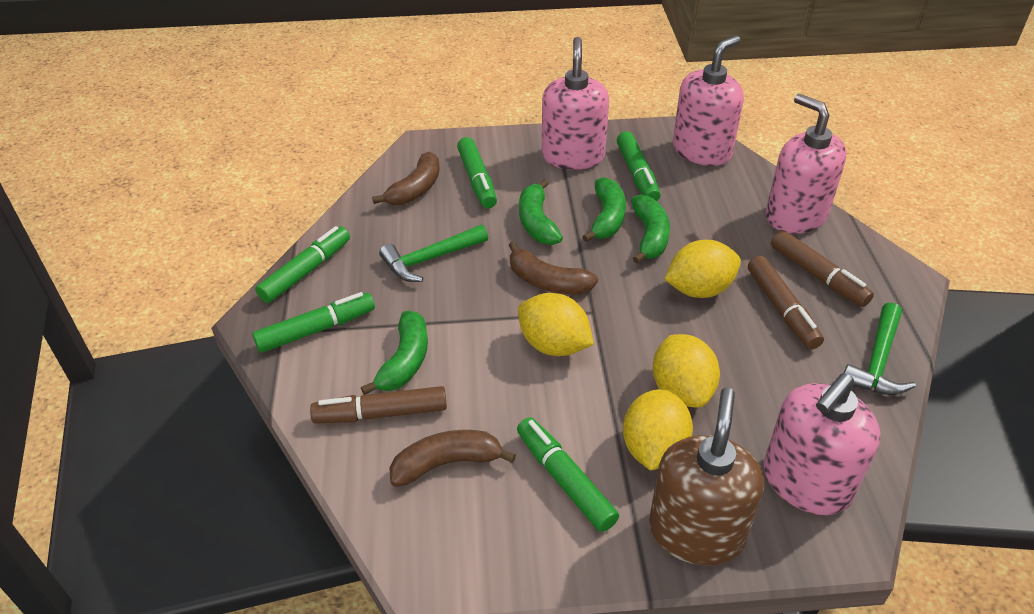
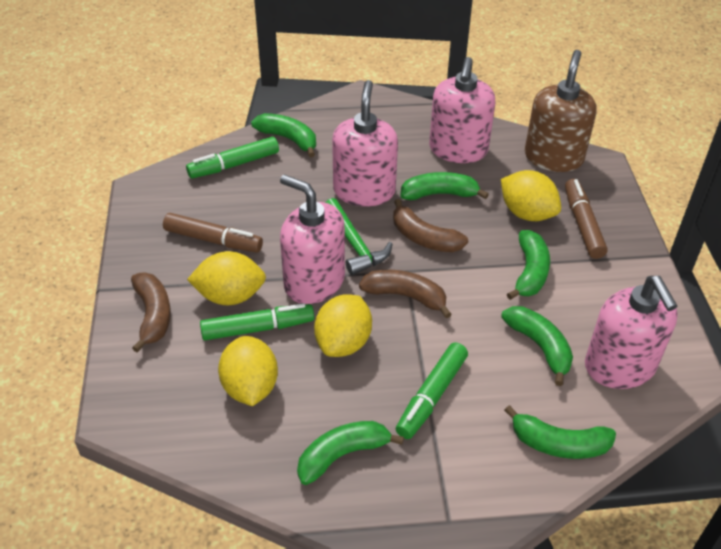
brown marker: 3 -> 2
green banana: 4 -> 6
green hammer: 2 -> 1
green marker: 5 -> 3

